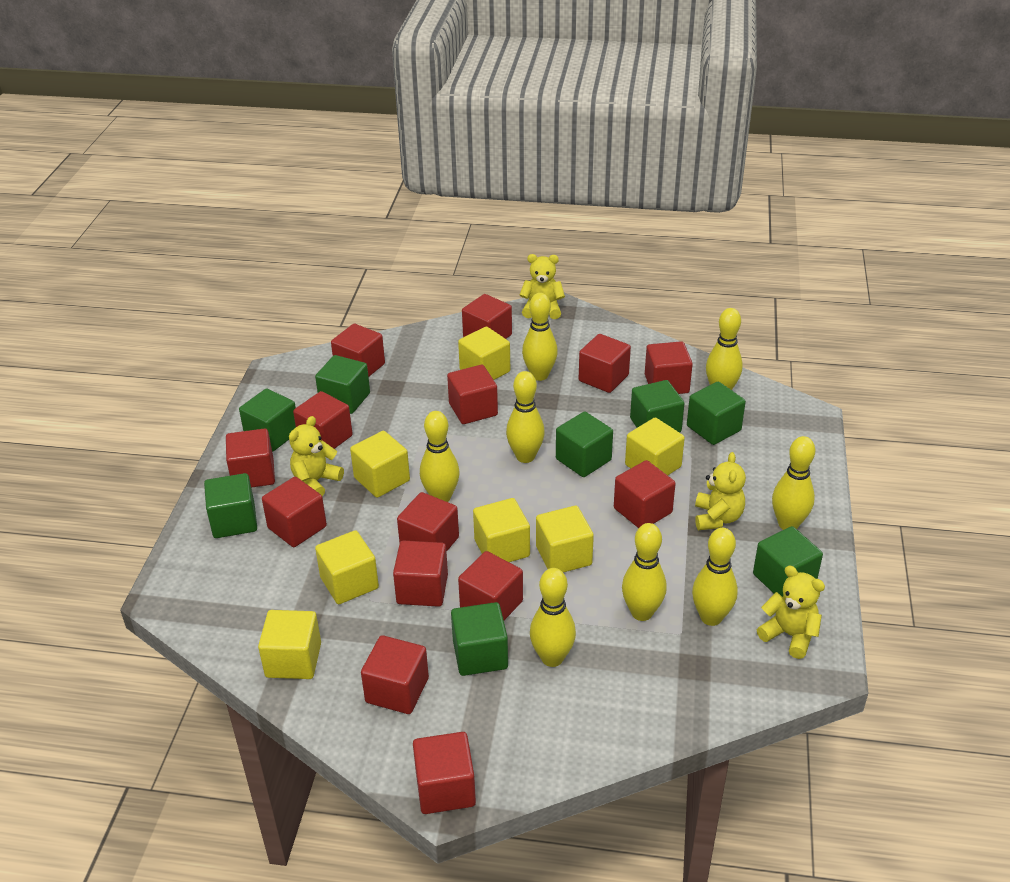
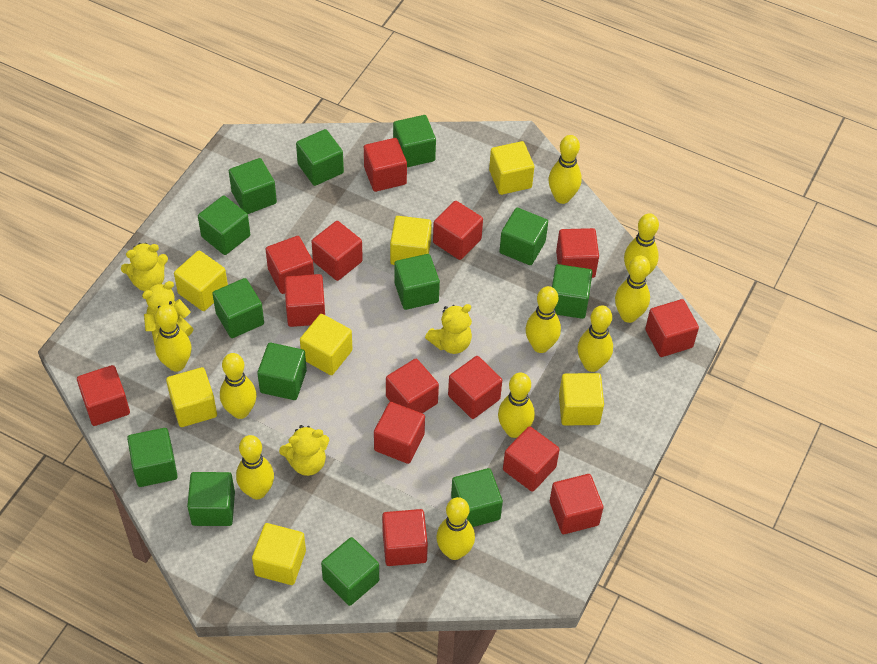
green cube: 8 -> 13
yellow bowling pin: 8 -> 10

